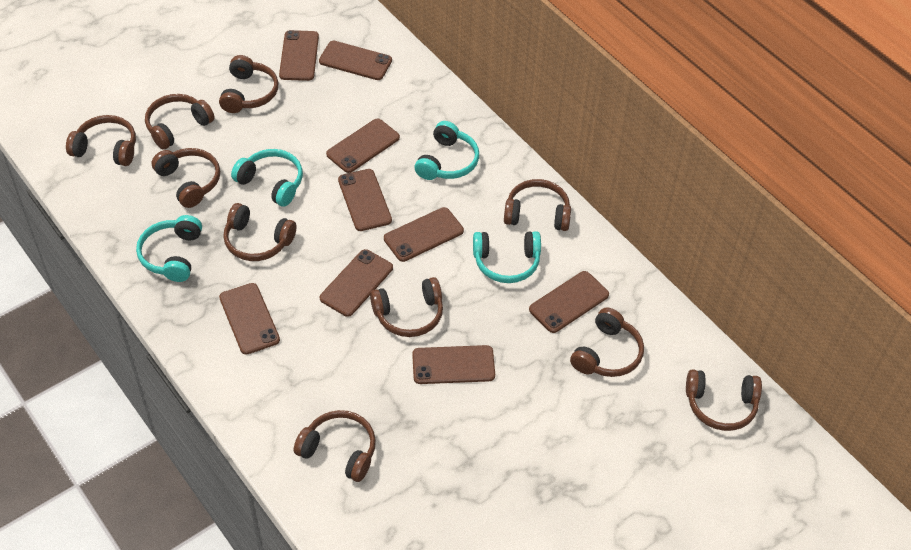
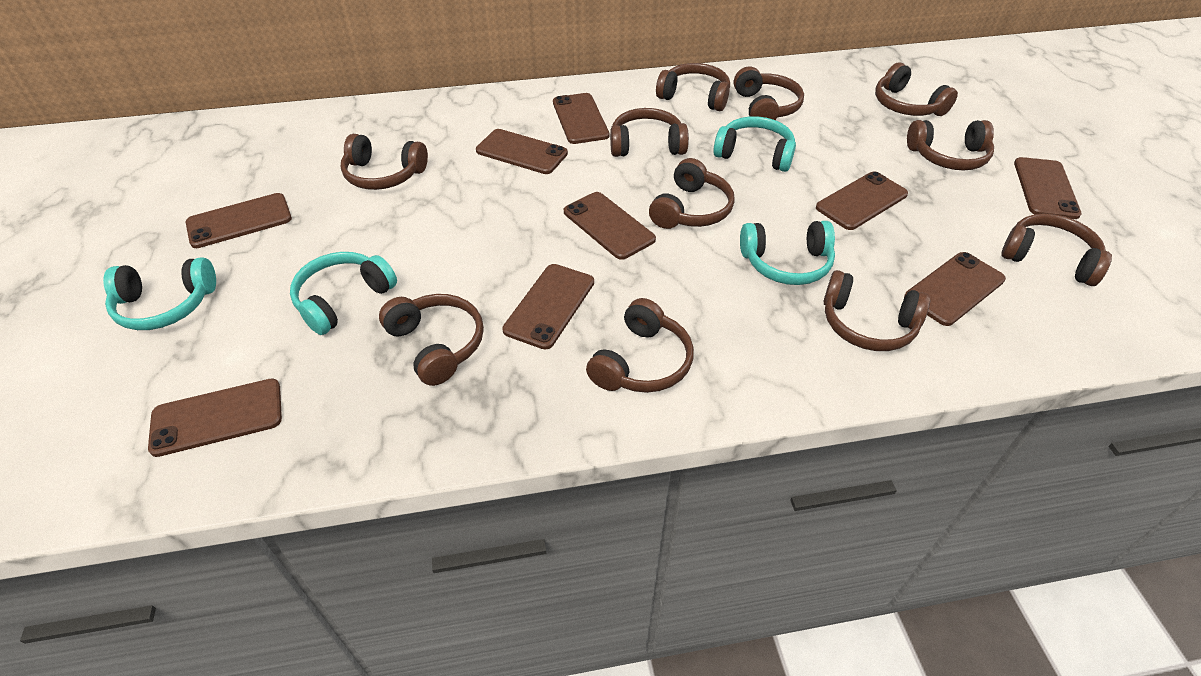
brown headphones: 10 -> 11

